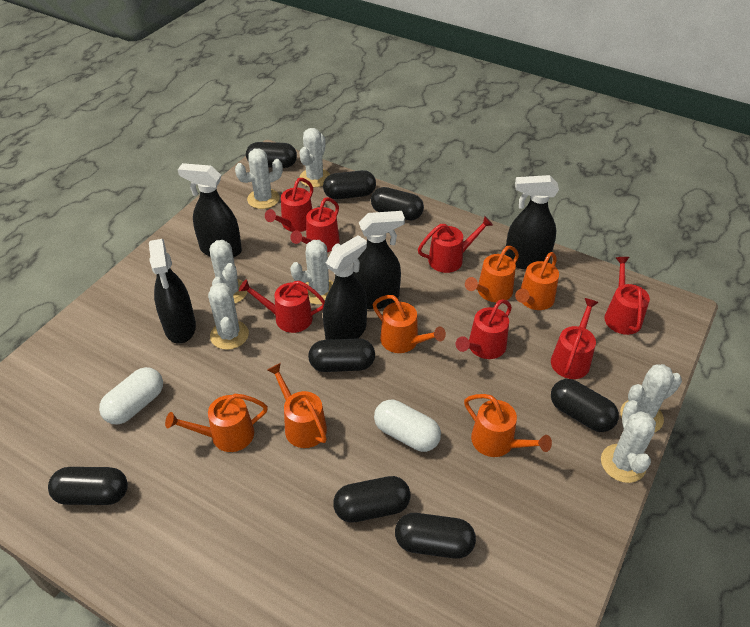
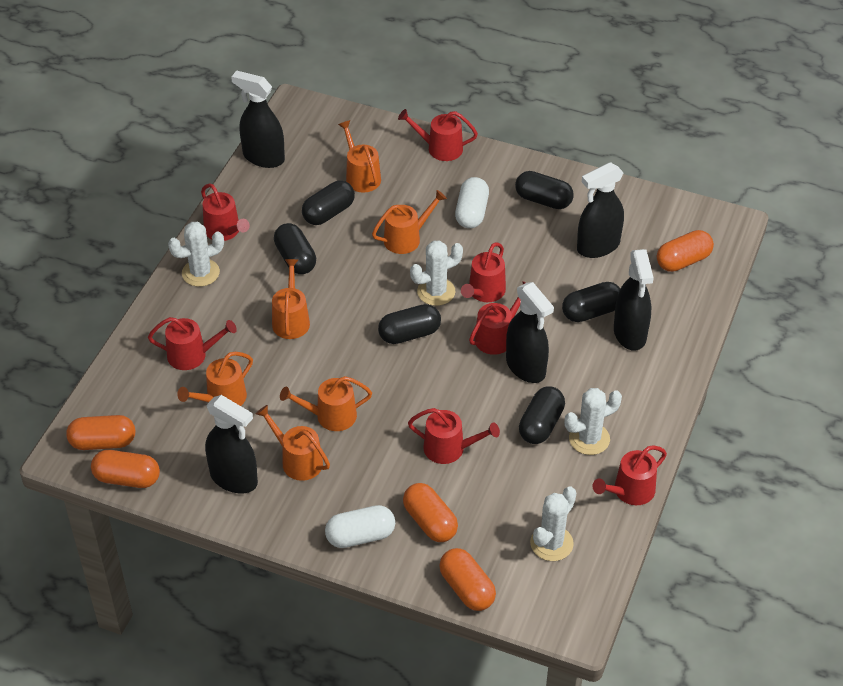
black capsule: 8 -> 6
orange capsule: 0 -> 5
white cactus: 7 -> 4

